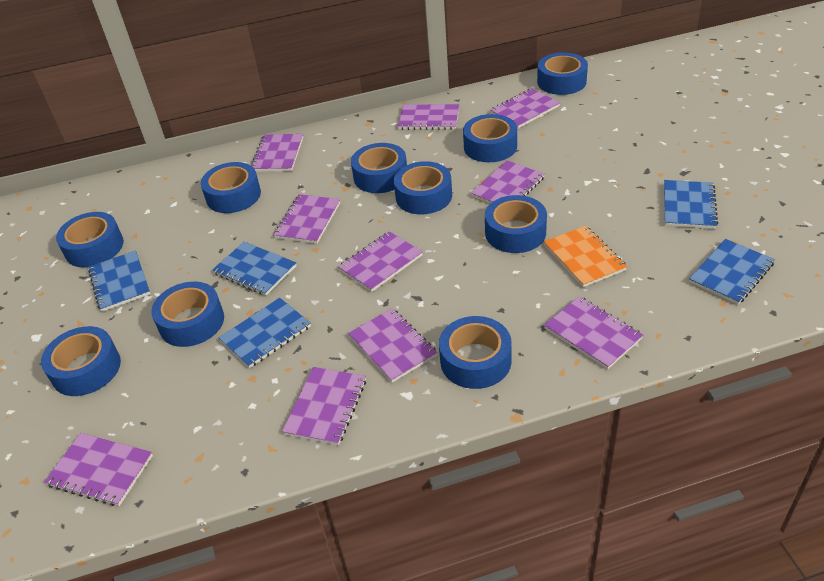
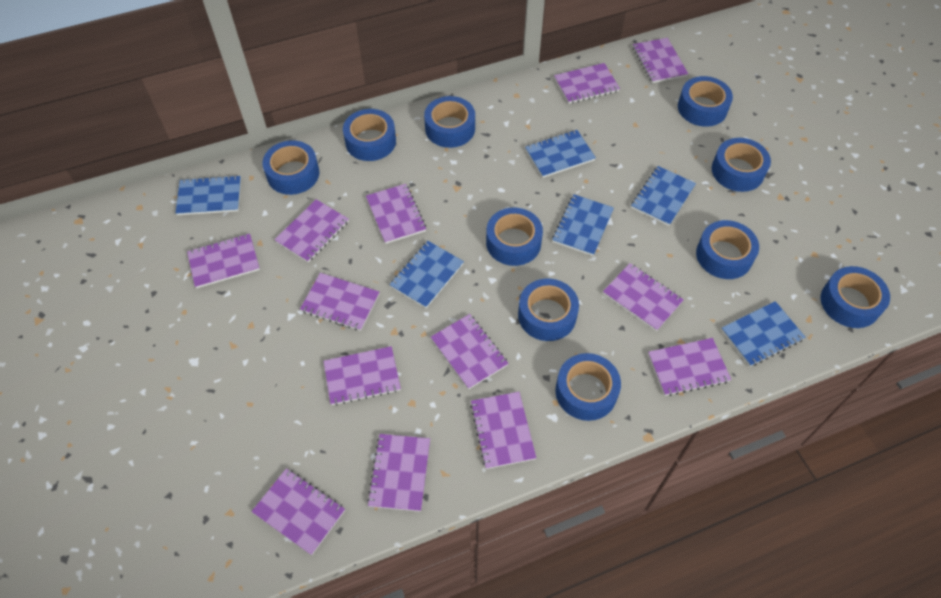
blue notebook: 5 -> 6
orange notebook: 1 -> 0
purple notebook: 10 -> 13

